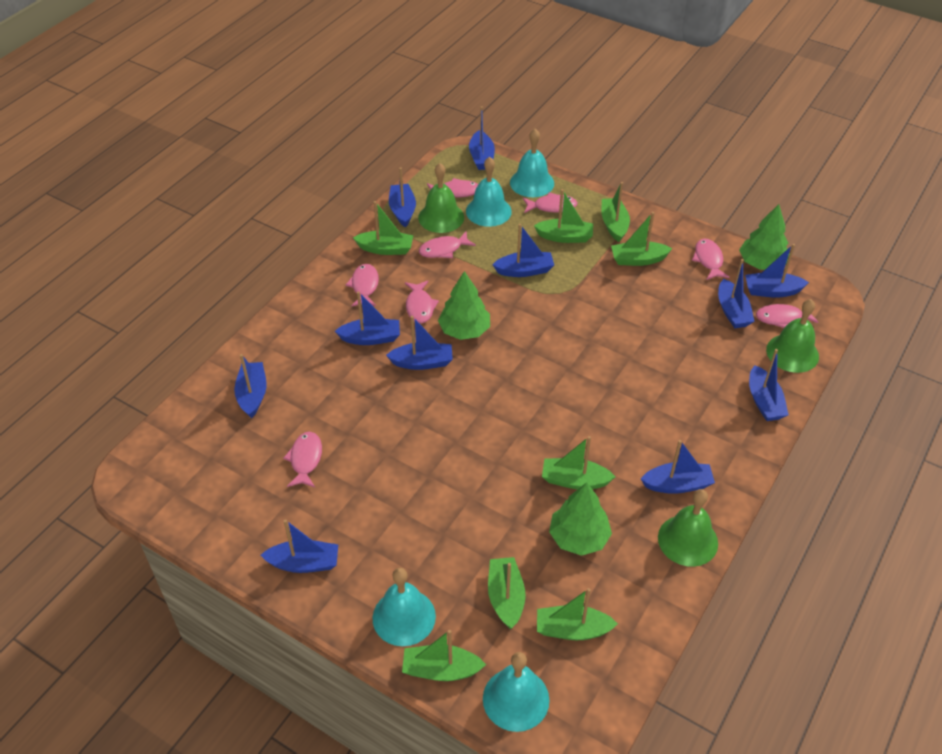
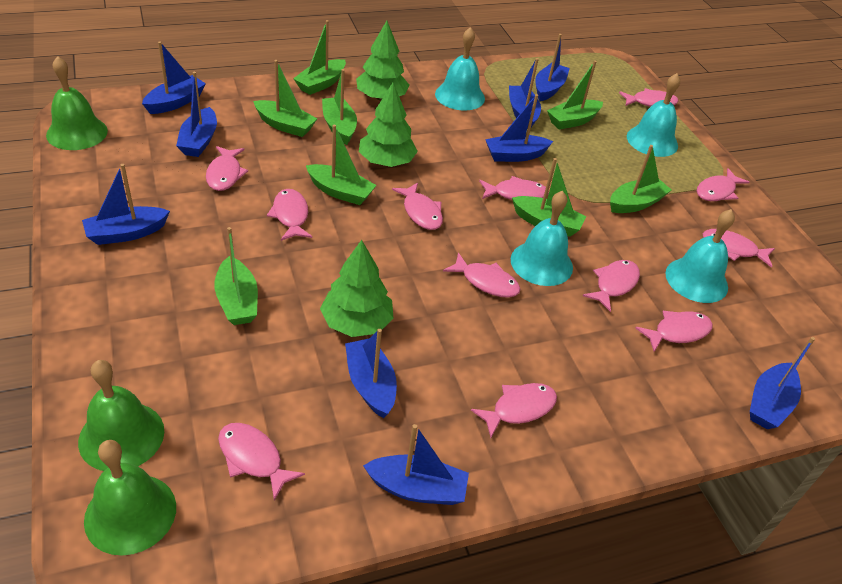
blue boat: 11 -> 9
pink fish: 8 -> 12

